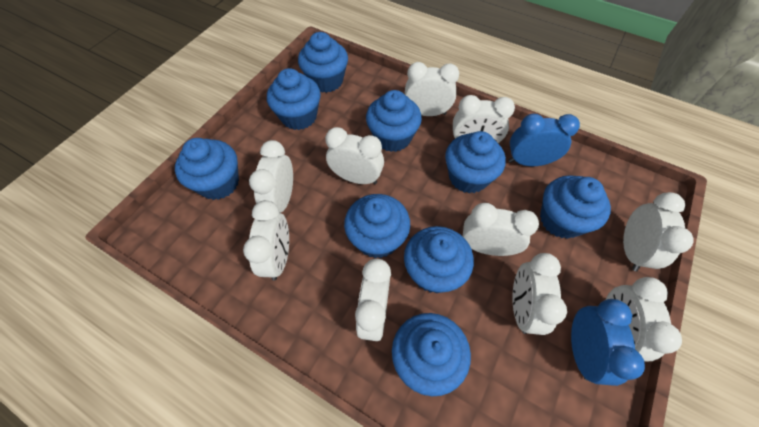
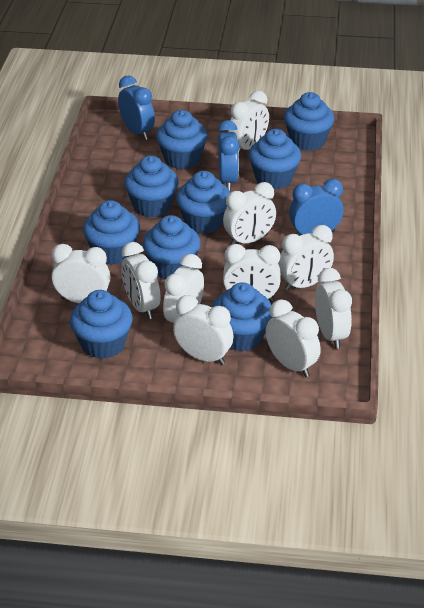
blue clock: 2 -> 3

